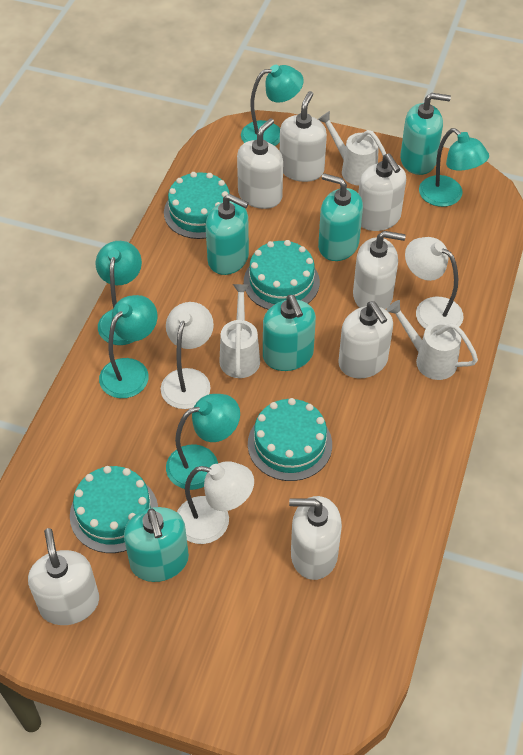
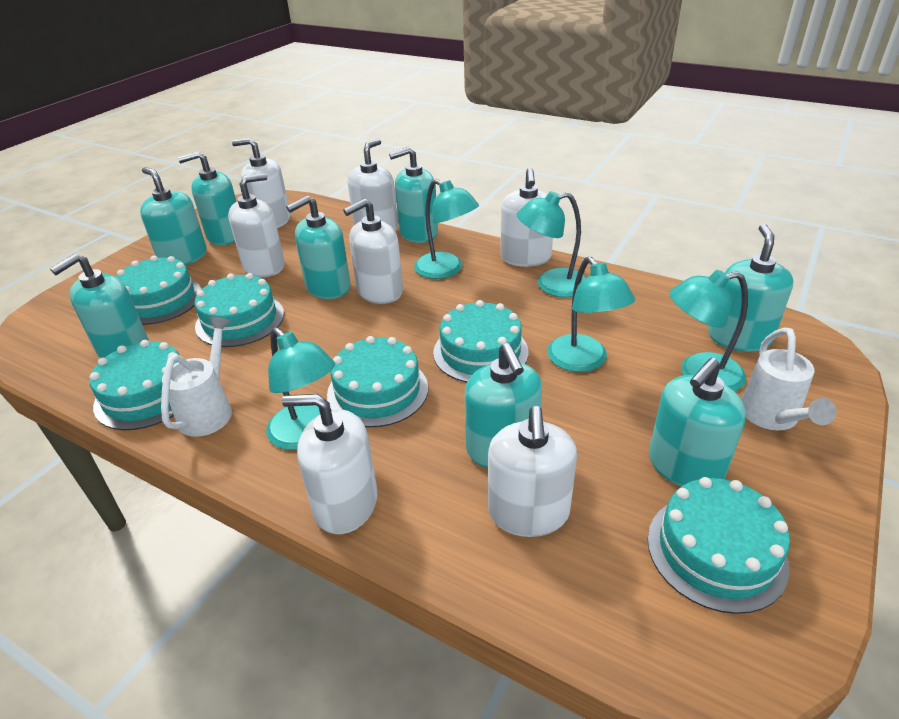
turquoise cake: 4 -> 6
turquoise soap dispenser: 5 -> 8
white lamp: 3 -> 0
white watering can: 3 -> 2

